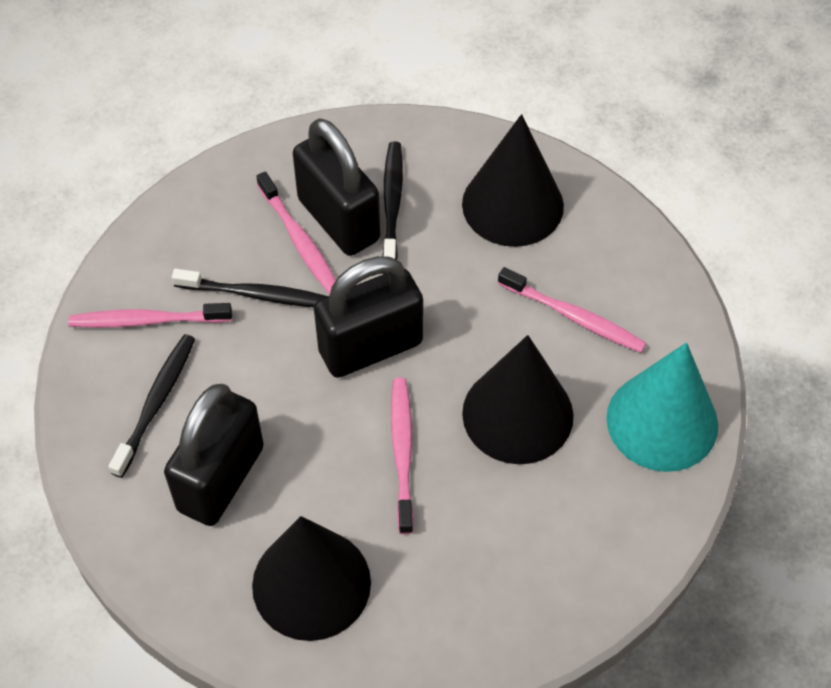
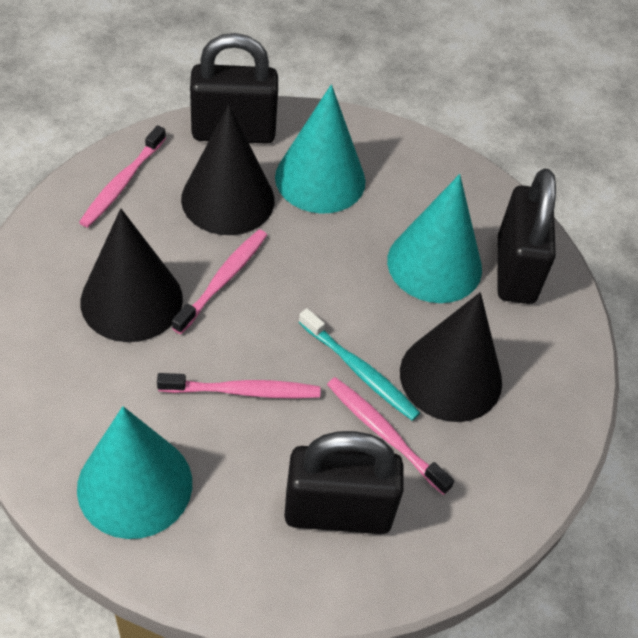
black toothbrush: 3 -> 0
turquoise cone: 1 -> 3
turquoise toothbrush: 0 -> 1

